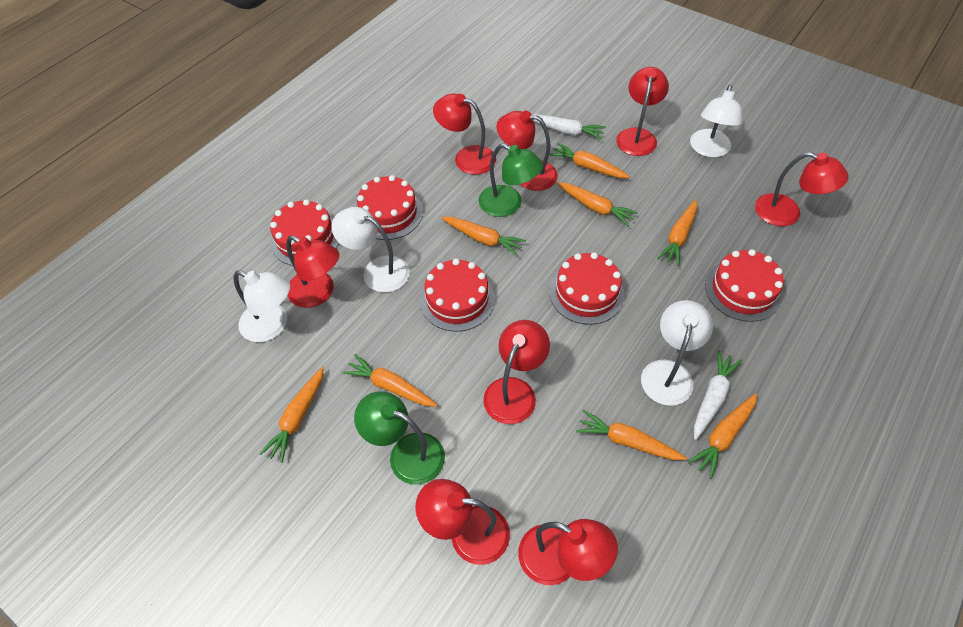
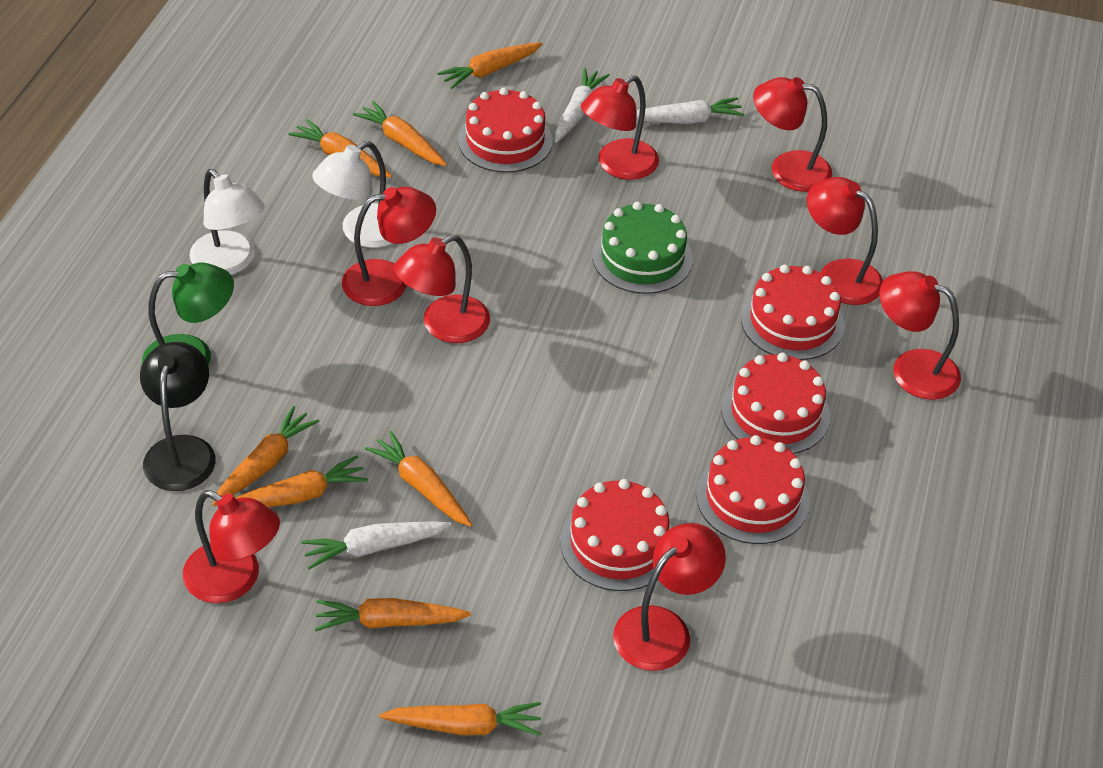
black lamp: 0 -> 1
green cake: 0 -> 1
green lamp: 2 -> 1
white carrot: 2 -> 3
white lamp: 4 -> 2

